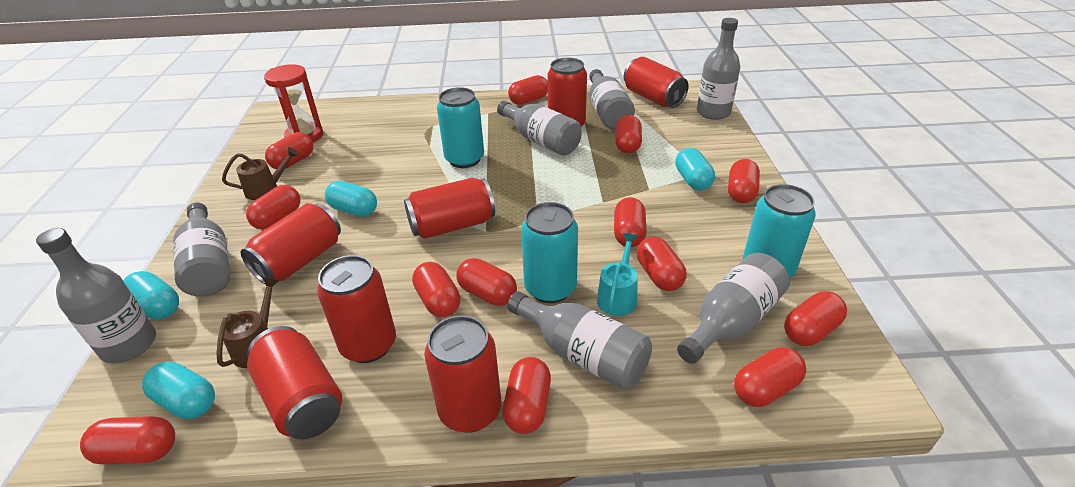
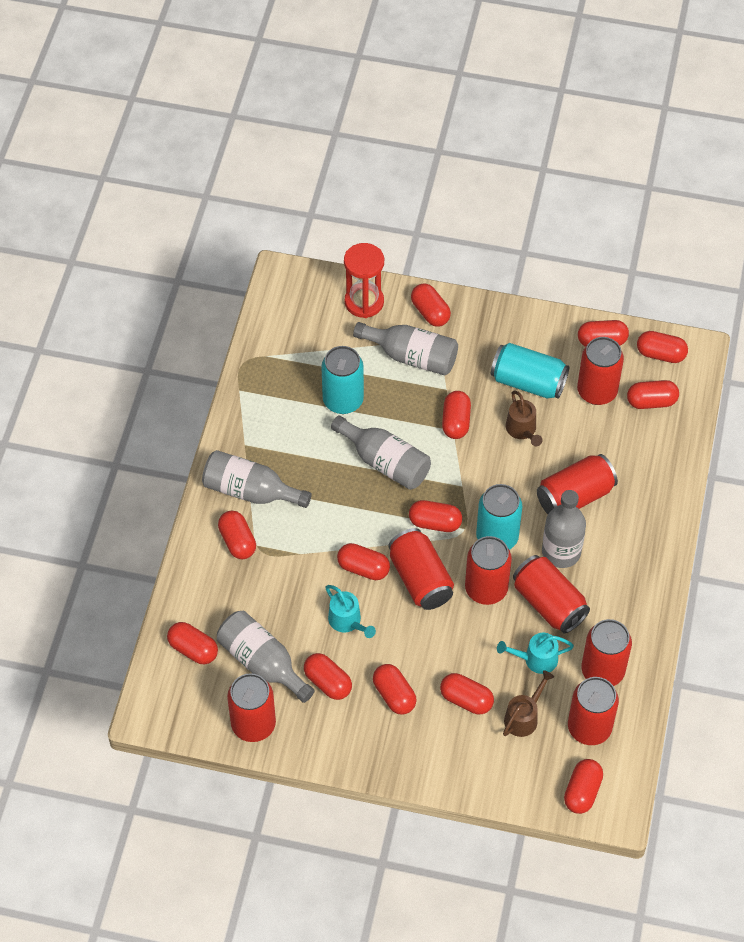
grey bottle: 7 -> 5
red can: 7 -> 8
turquoise capsule: 4 -> 0
turquoise watering can: 1 -> 2

